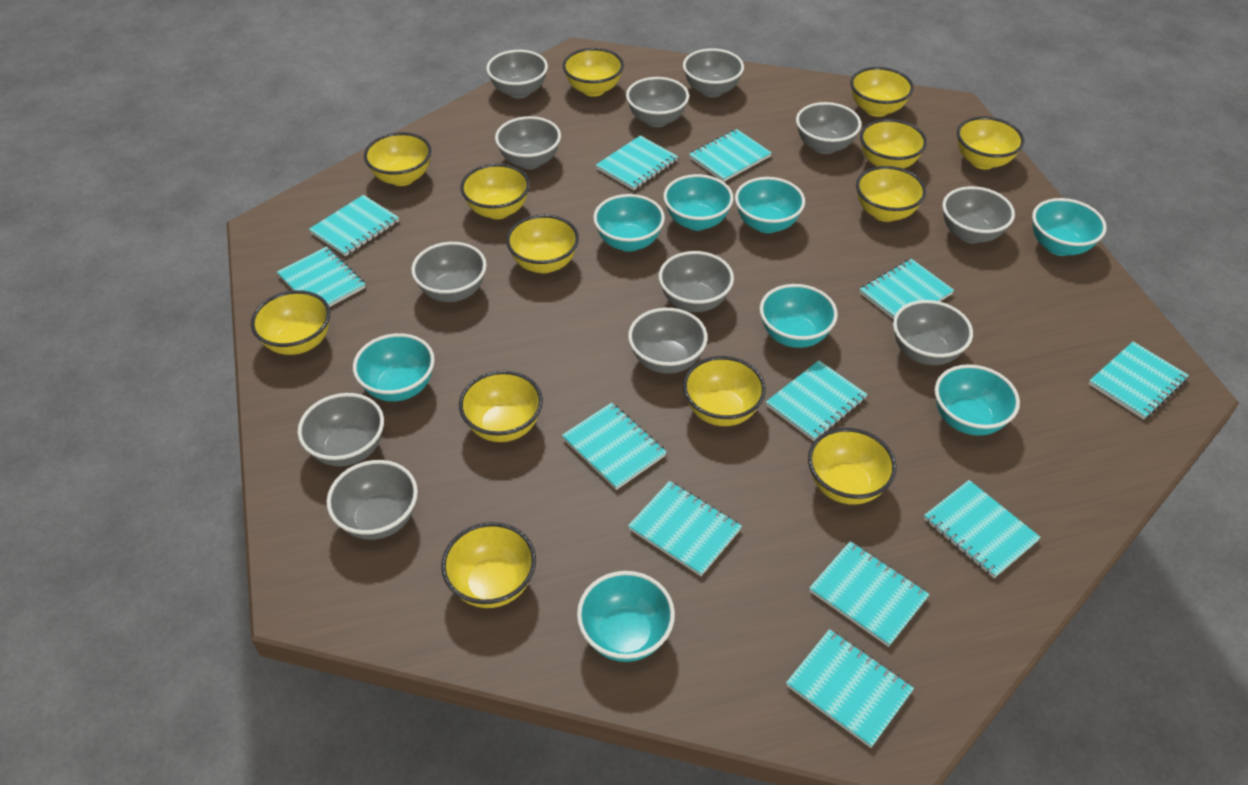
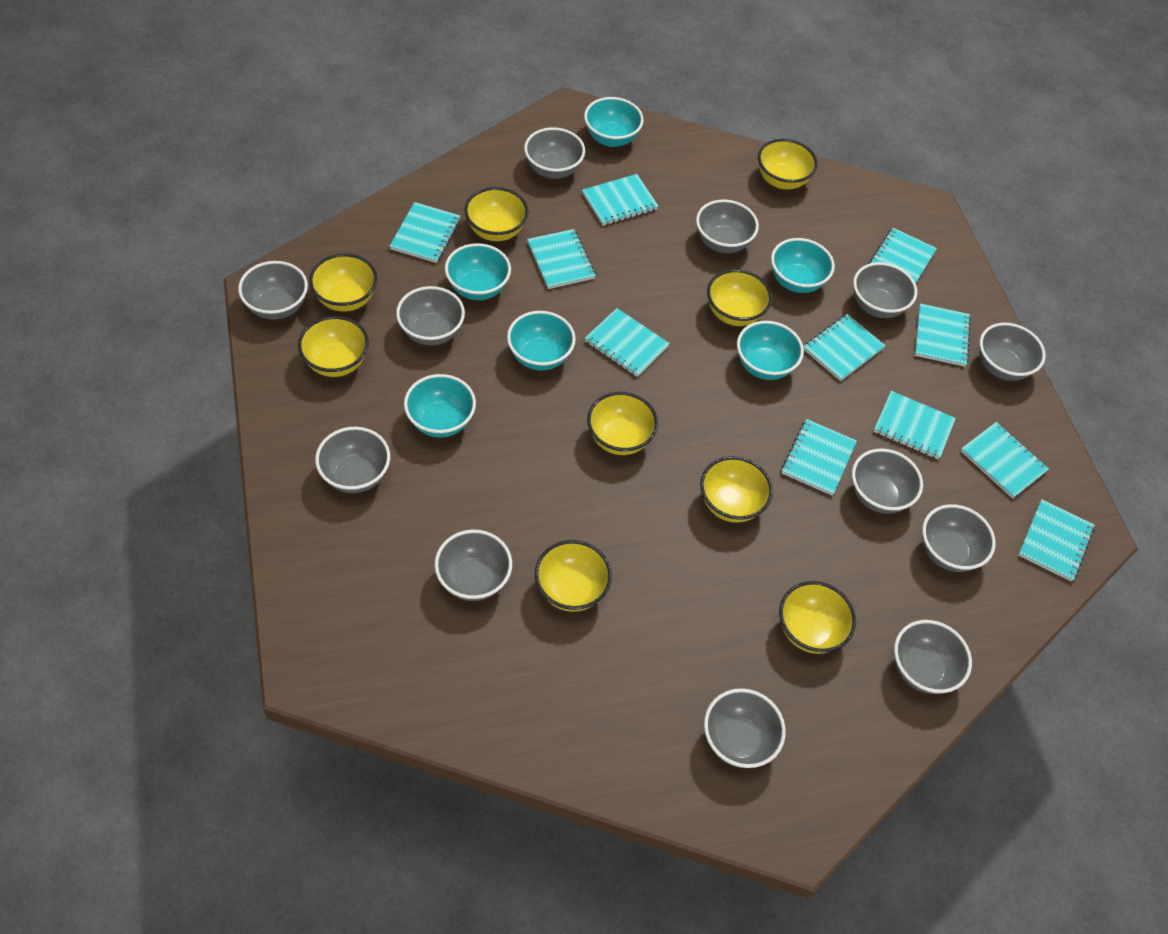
turquoise bowl: 8 -> 6
turquoise notebook: 12 -> 11
yellow bowl: 13 -> 9

